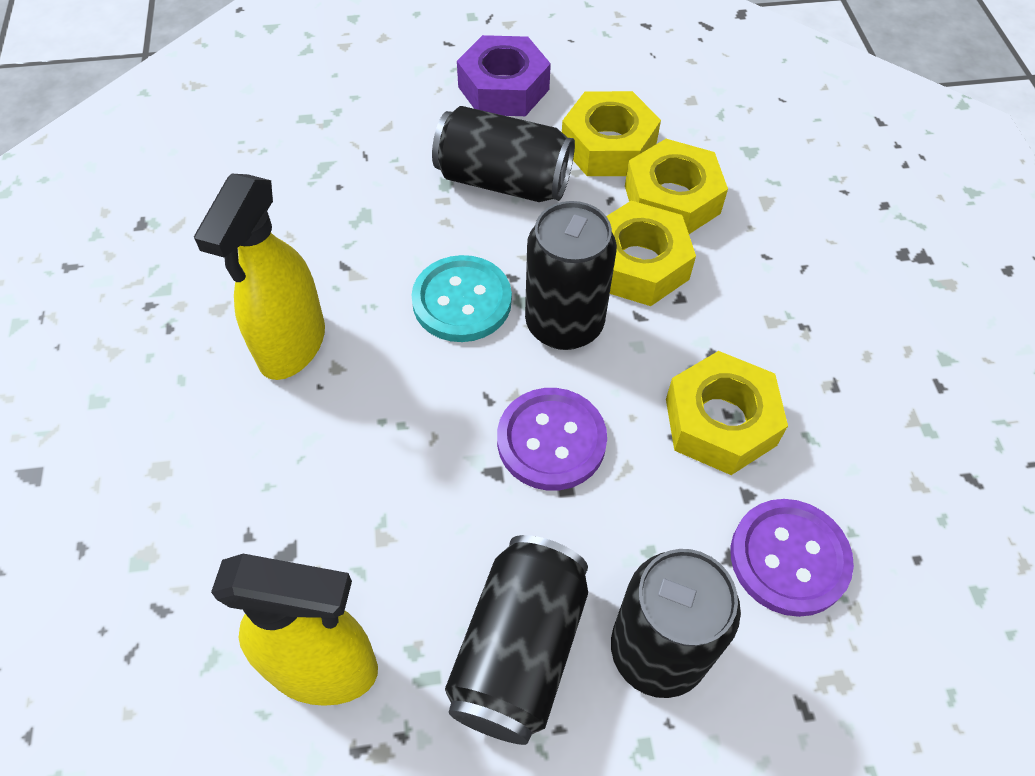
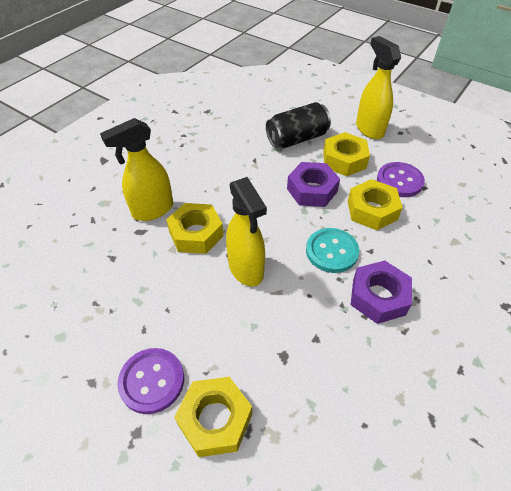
black can: 4 -> 1
purple nut: 1 -> 2
yellow spray bottle: 2 -> 3

